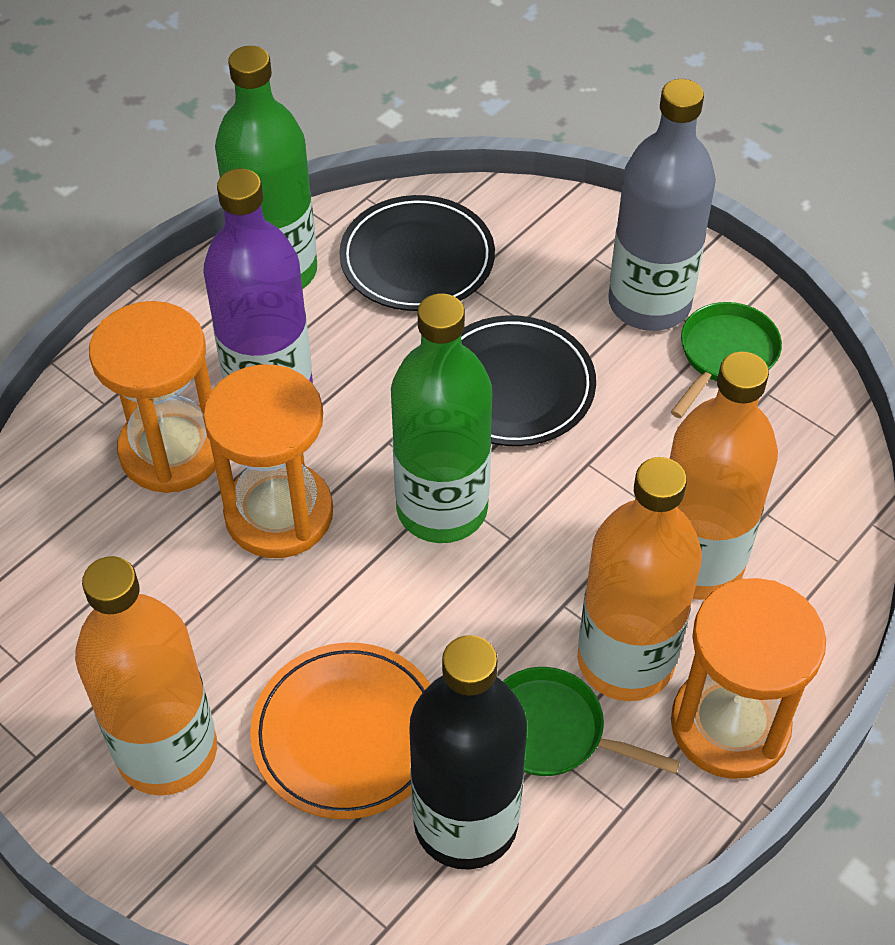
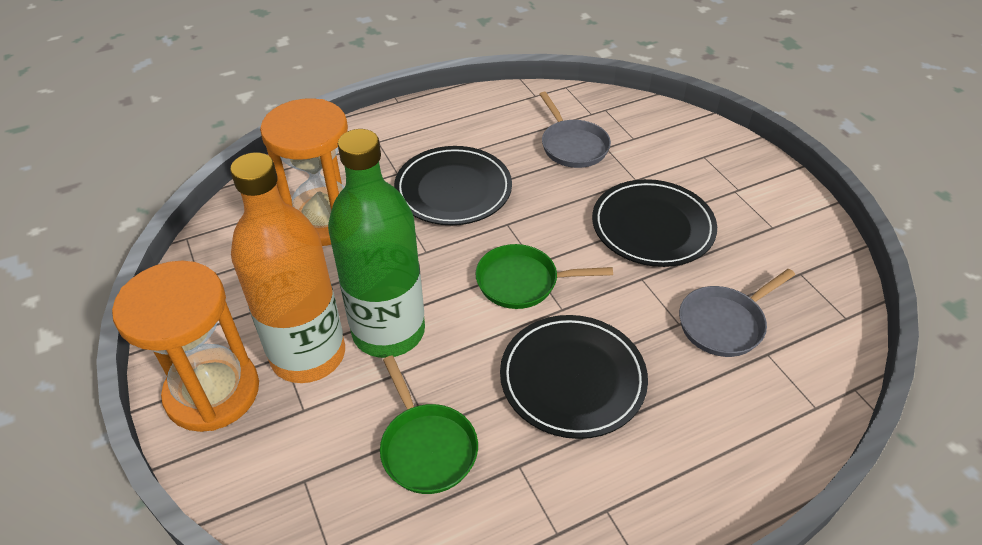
black bottle: 1 -> 0
black plate: 2 -> 3
green bottle: 2 -> 1
grey bottle: 1 -> 0
grey pan: 0 -> 2
orange bottle: 3 -> 1
orange hourglass: 3 -> 2
orange plate: 1 -> 0
purple bottle: 1 -> 0

